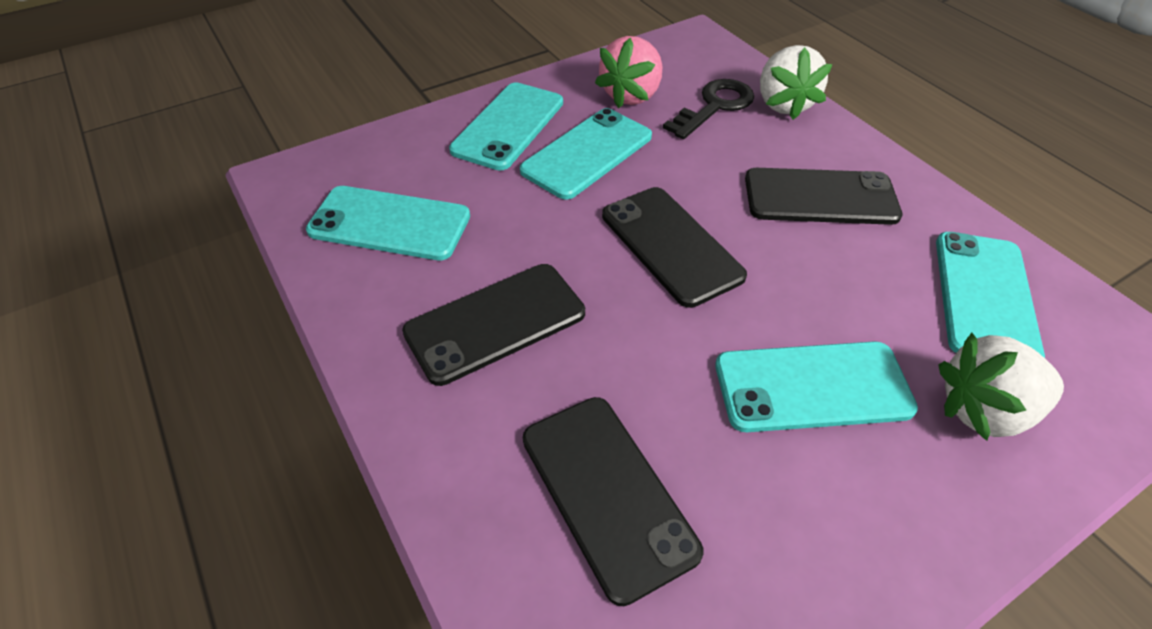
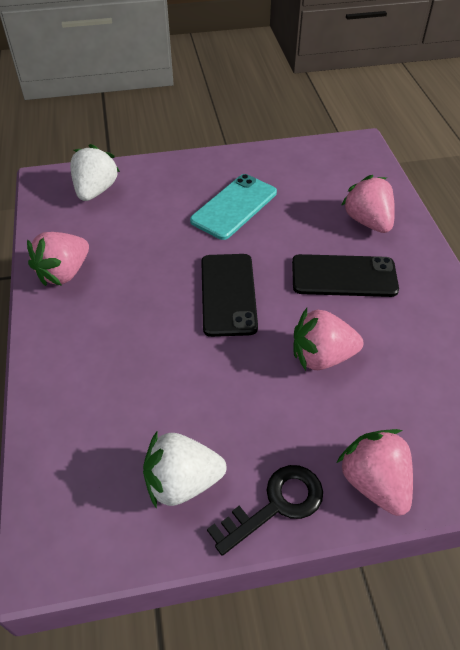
black phone: 4 -> 2
pink strawberry: 1 -> 4
turquoise phone: 5 -> 1

